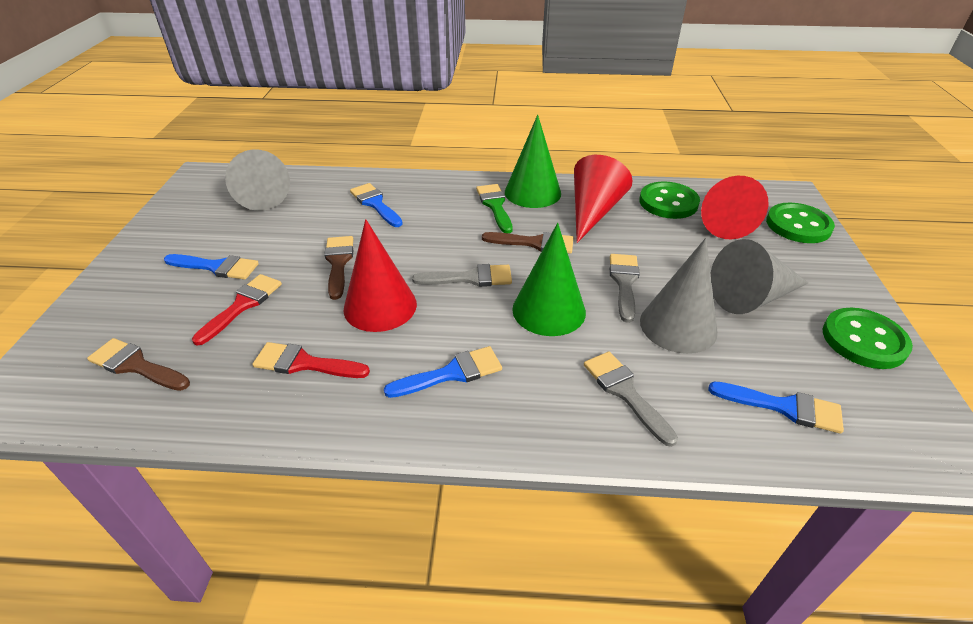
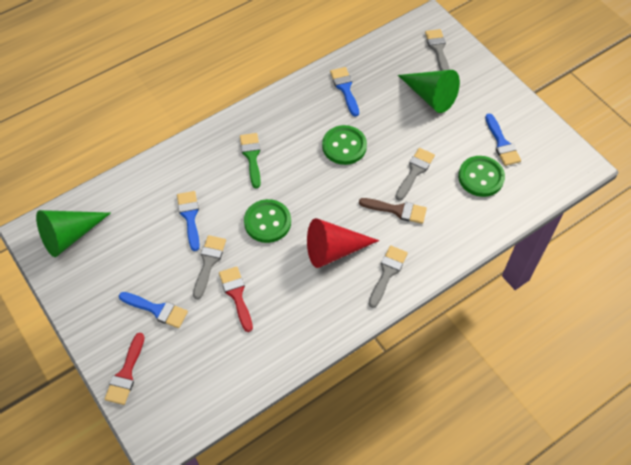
brown brush: 3 -> 1
grey brush: 3 -> 4
grey cone: 3 -> 0
red cone: 3 -> 1

